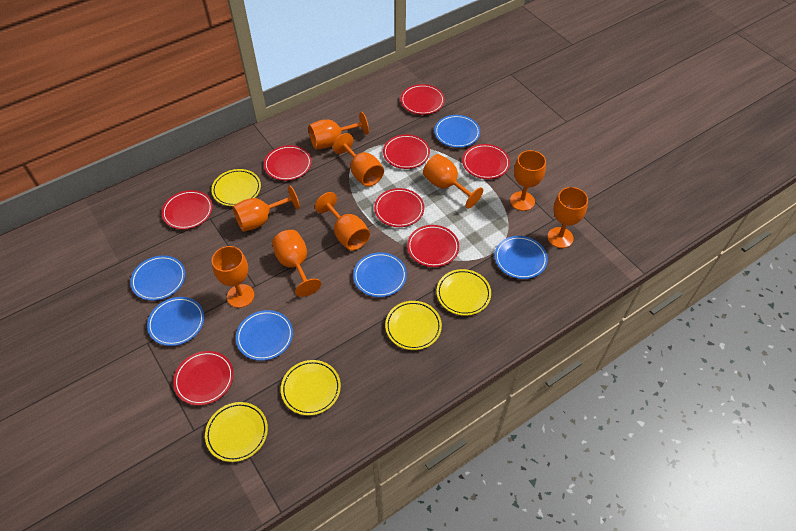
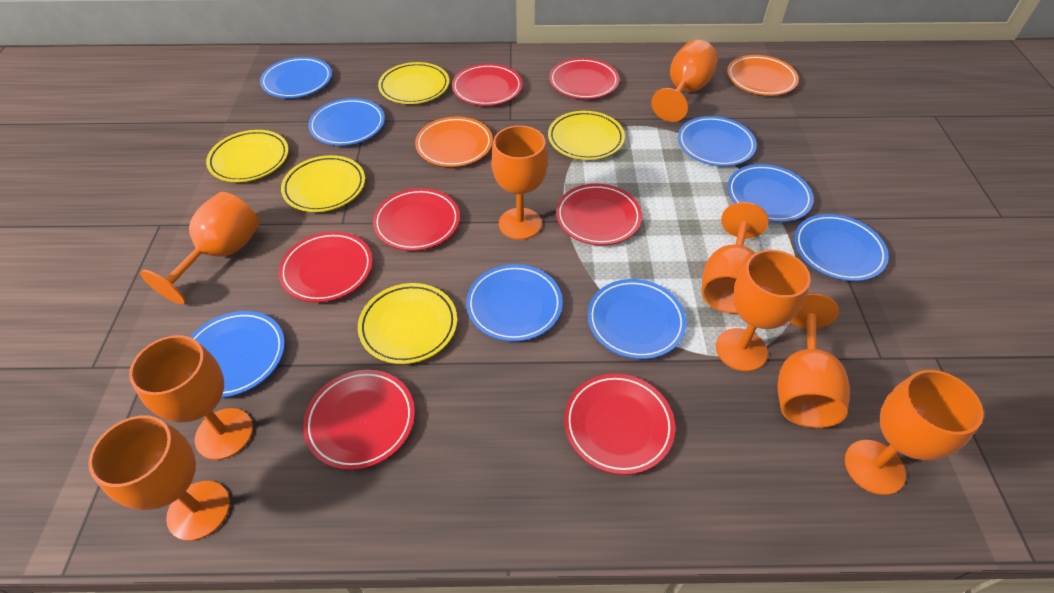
blue plate: 6 -> 8
orange plate: 0 -> 2
red plate: 8 -> 7

